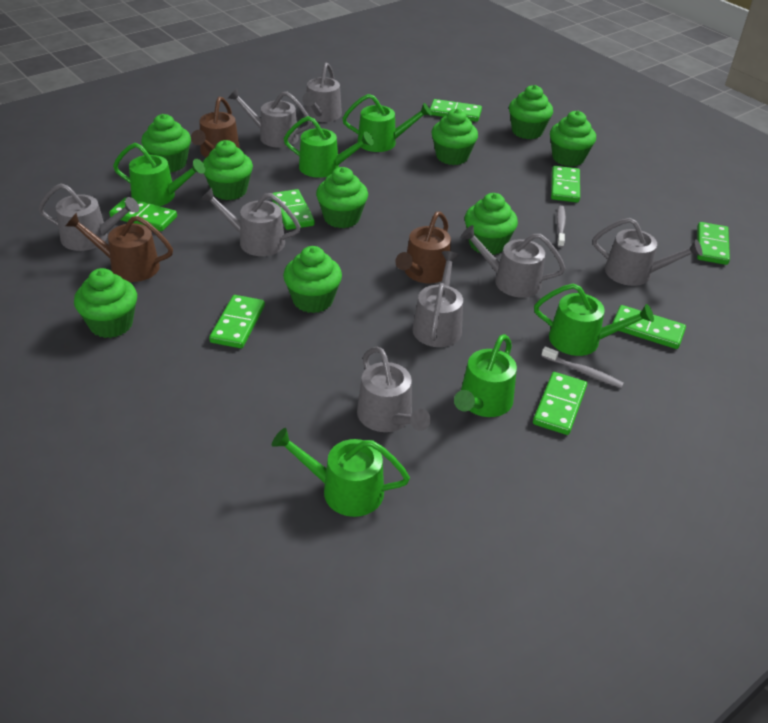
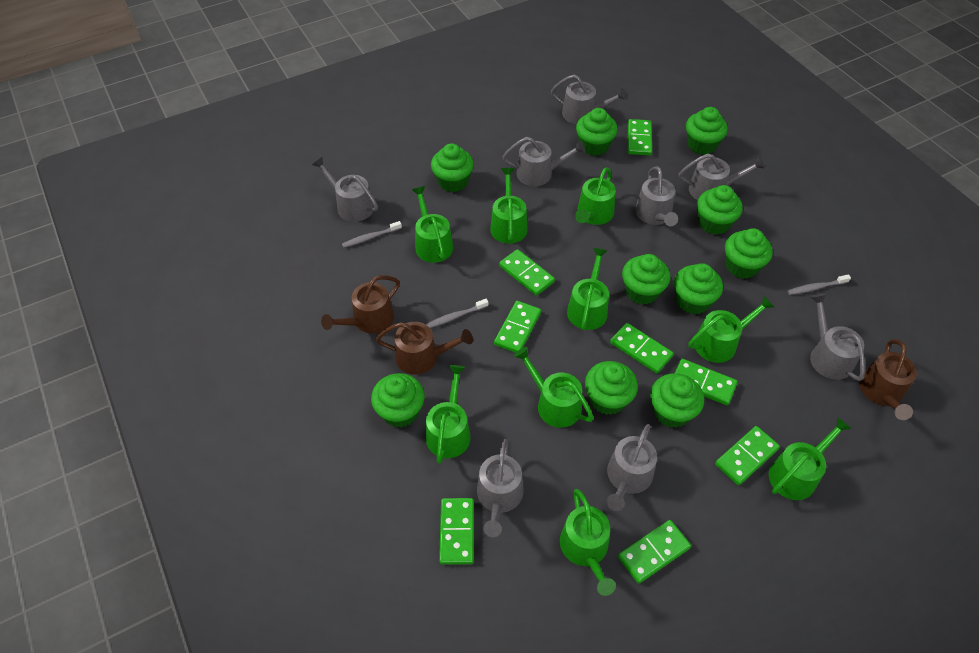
green cupcake: 9 -> 10
green watering can: 6 -> 9
grey toothbrush: 2 -> 3

